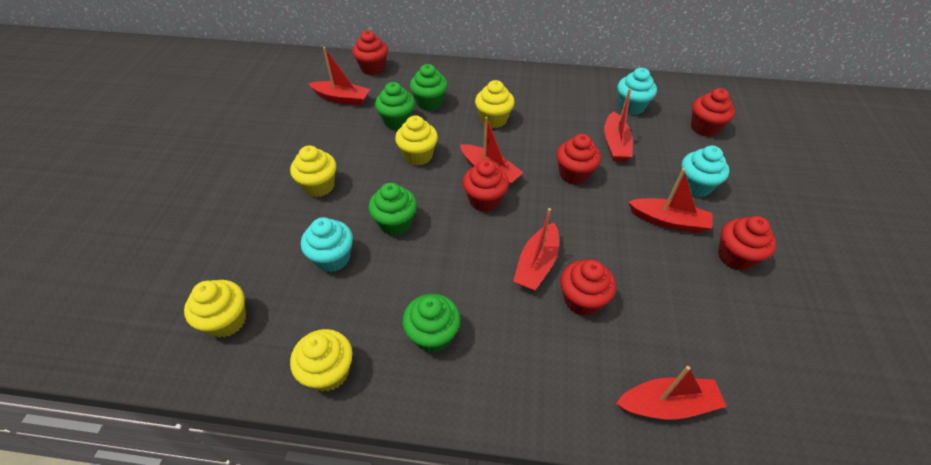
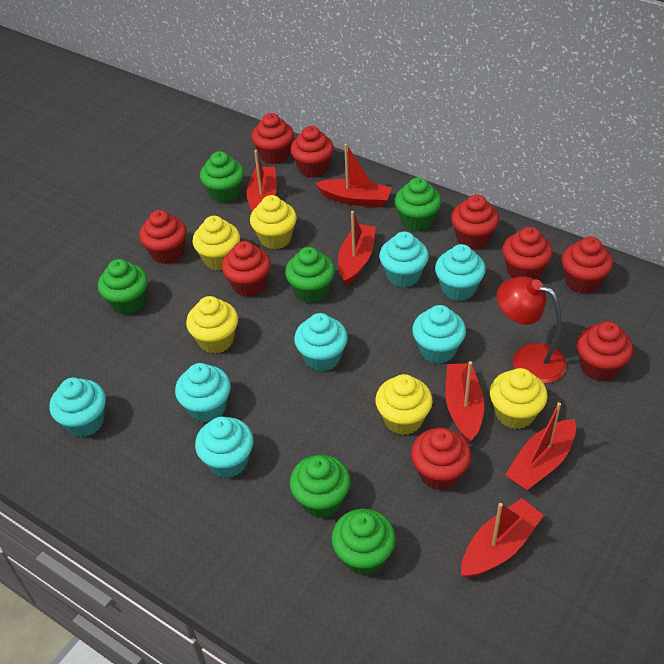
green cupcake: 4 -> 6
red cupcake: 6 -> 9
red lamp: 0 -> 1
turquoise cupcake: 3 -> 7

